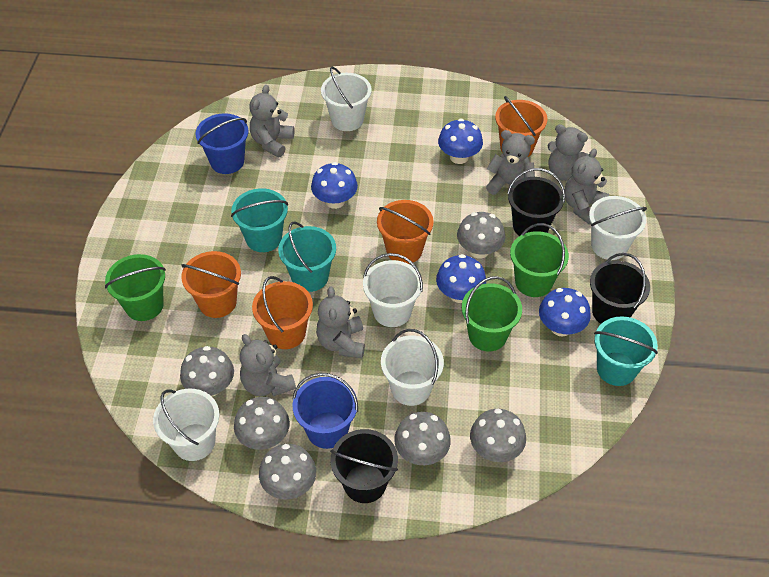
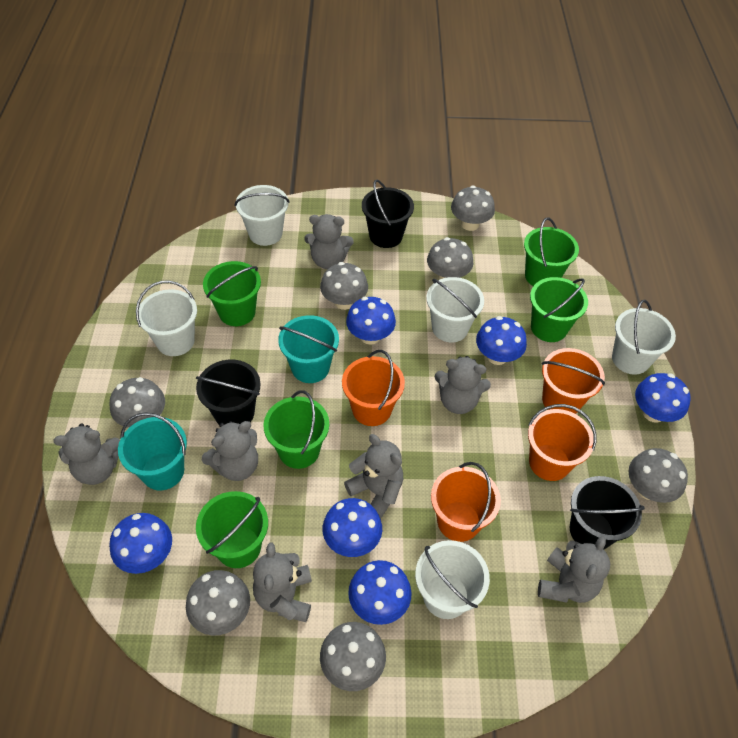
blue bucket: 2 -> 0
blue mushroom: 4 -> 6
green bucket: 3 -> 5
grey mushroom: 6 -> 7
grey teddy bear: 6 -> 7
turquoise bucket: 3 -> 2

